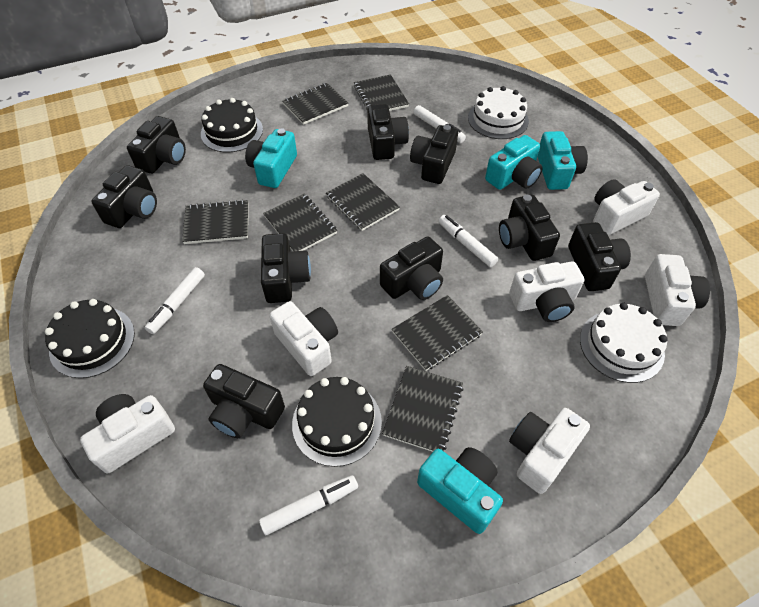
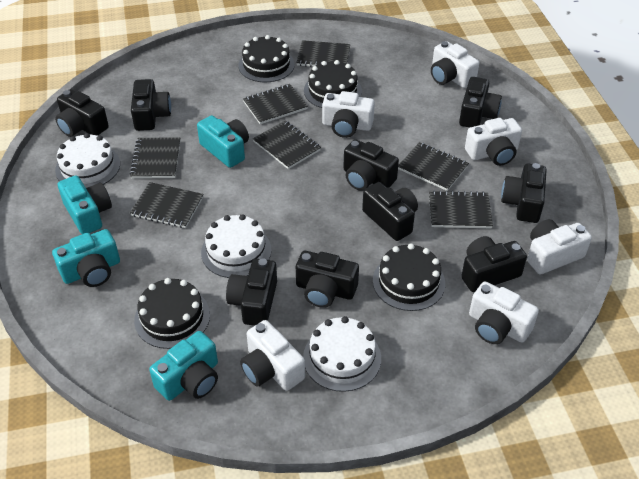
black cake: 3 -> 4
white cake: 2 -> 3
white marker: 4 -> 0

